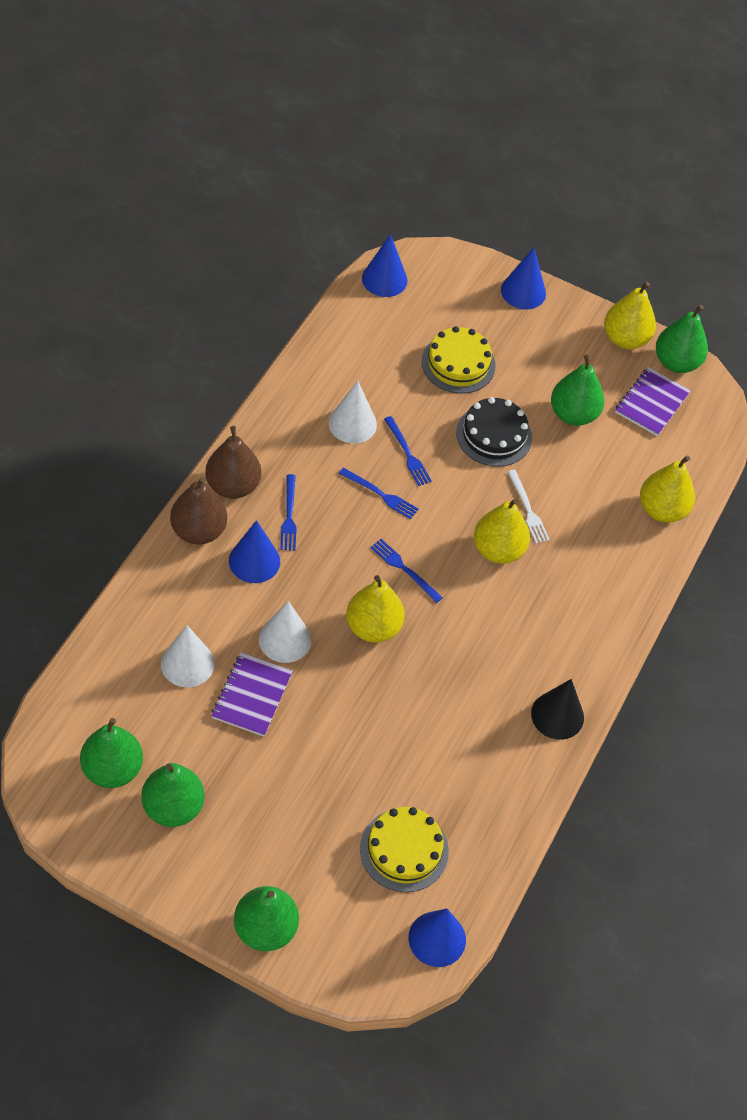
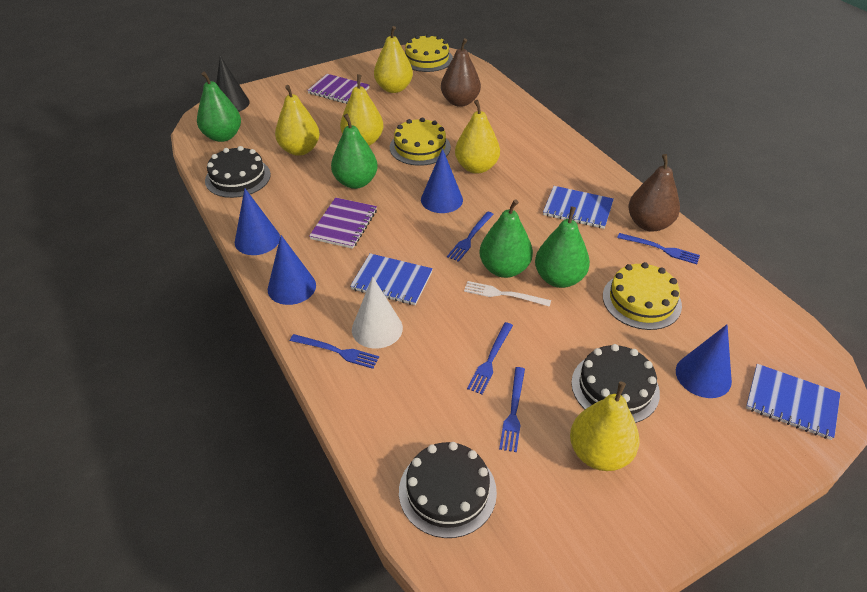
black cake: 1 -> 3
blue fork: 4 -> 5
blue notebook: 0 -> 3
green pear: 5 -> 4
white cone: 3 -> 1
yellow cake: 2 -> 3
yellow pear: 4 -> 5

